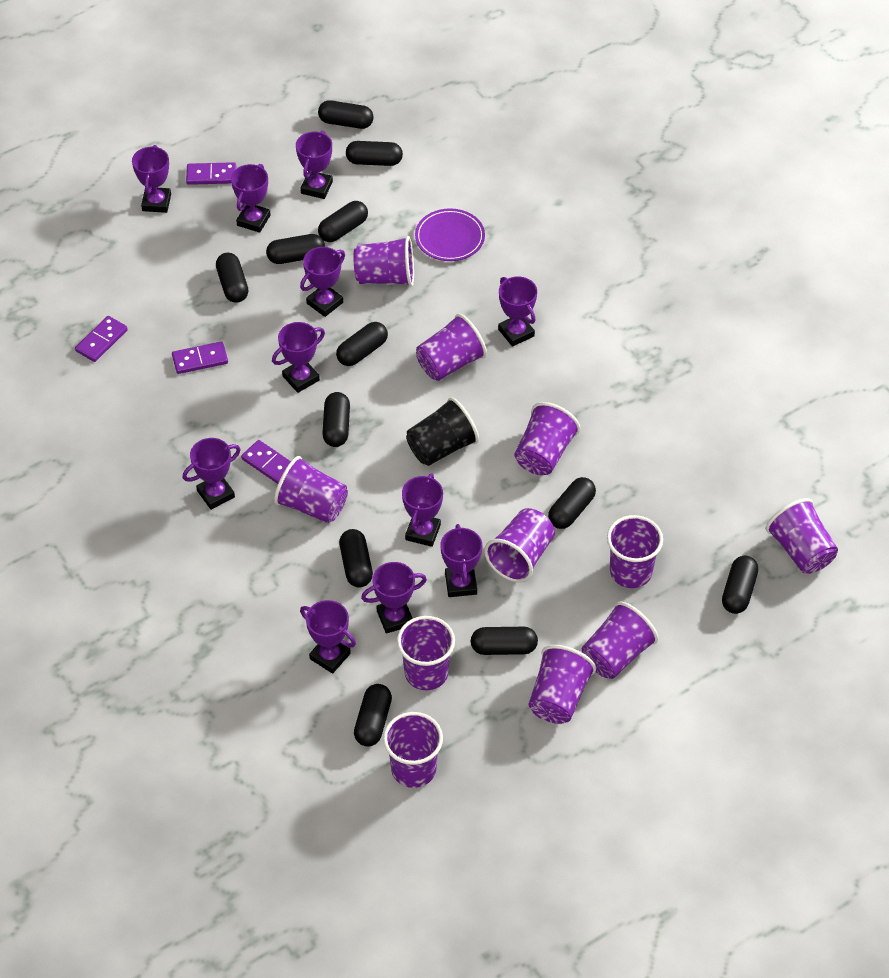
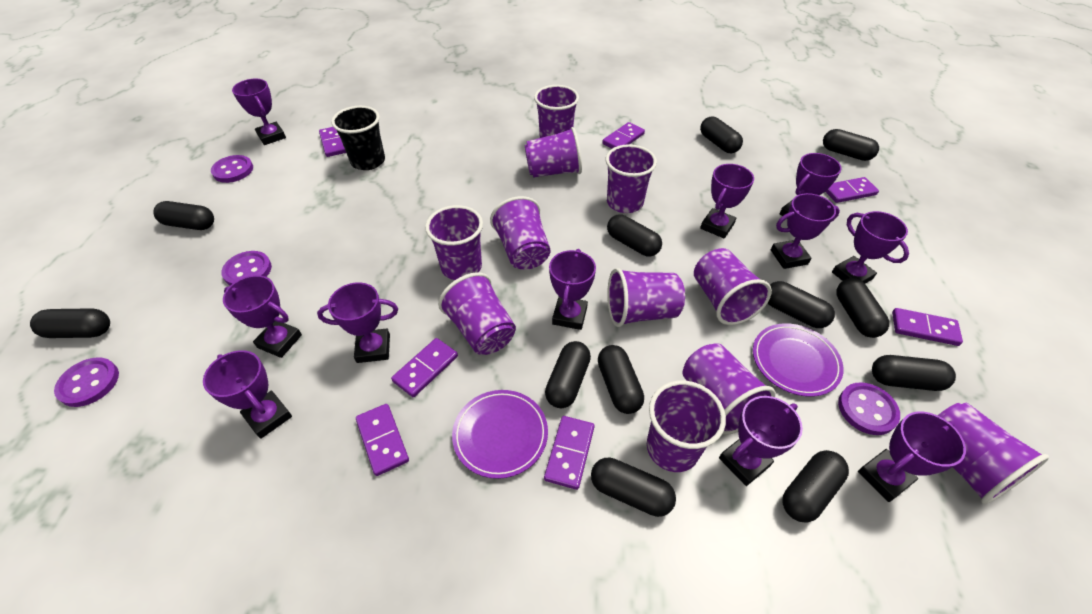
purple button: 0 -> 4
purple domino: 4 -> 7
purple plate: 1 -> 2

